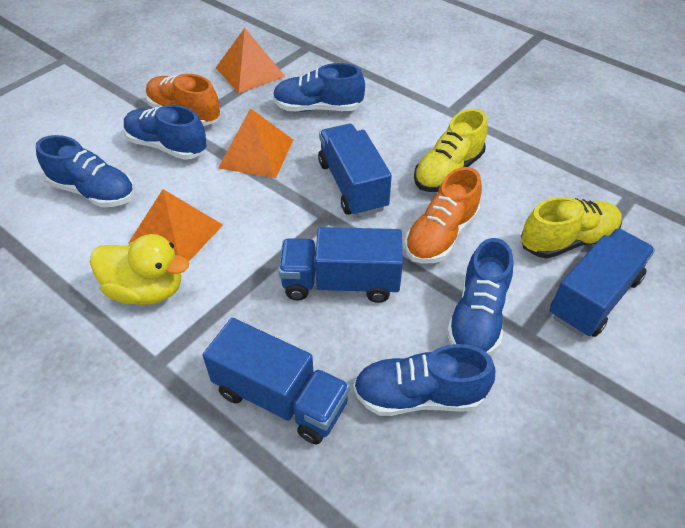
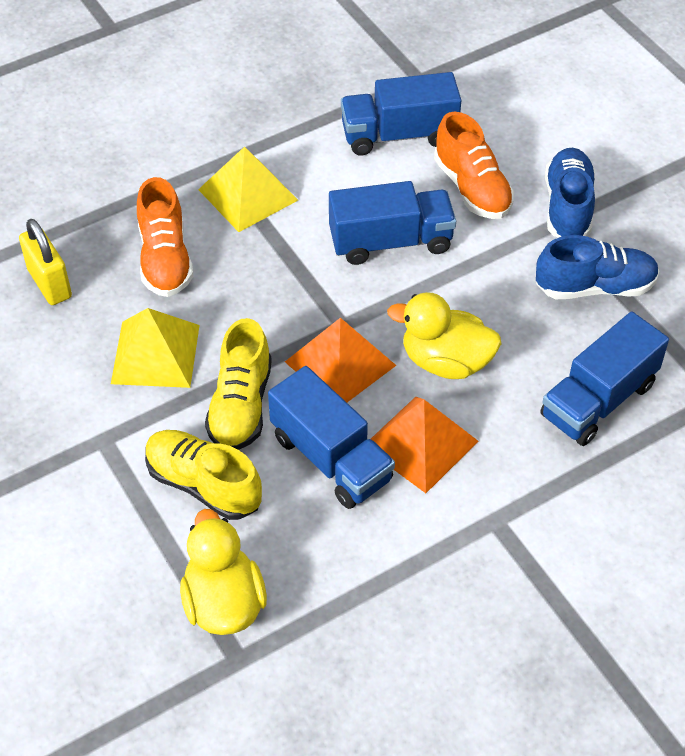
blue shoe: 5 -> 2
orange pyramid: 3 -> 2
yellow duck: 1 -> 2
yellow padlock: 0 -> 1
yellow pyramid: 0 -> 2

